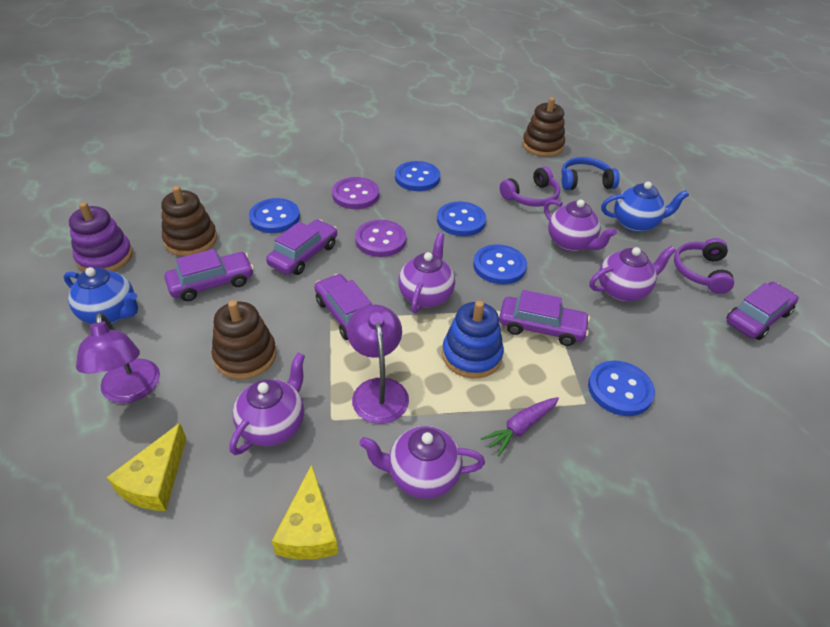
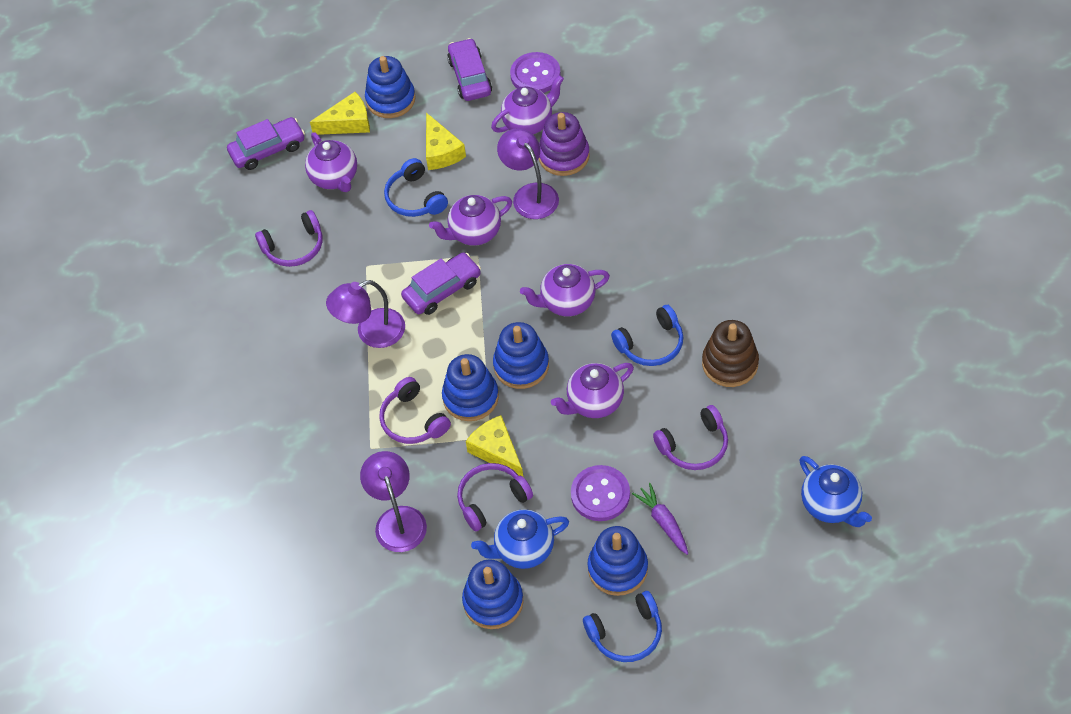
blue button: 5 -> 0
blue headphones: 1 -> 3
blue stacking toy: 1 -> 5
brown stacking toy: 3 -> 1
purple car: 5 -> 3
purple headphones: 2 -> 4
purple lamp: 2 -> 3
yellow cheese: 2 -> 3

